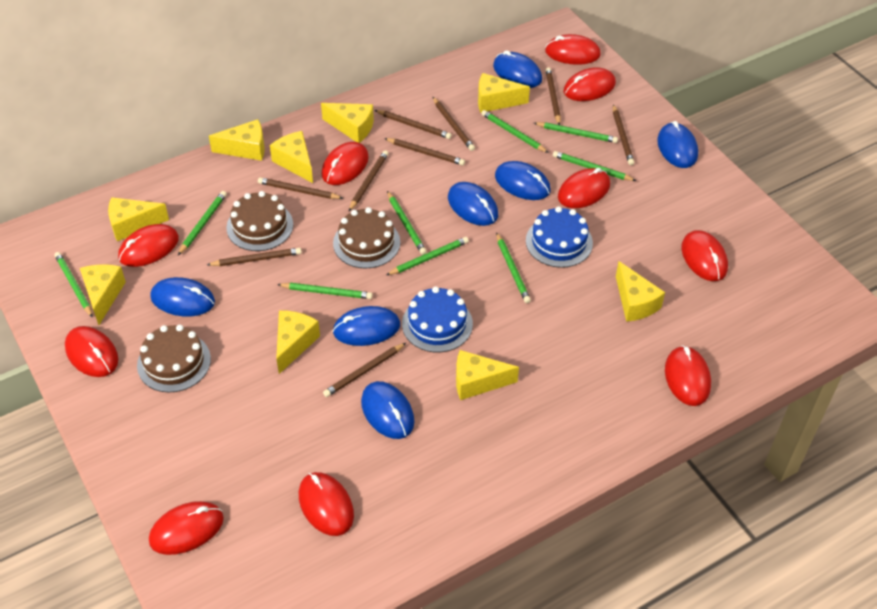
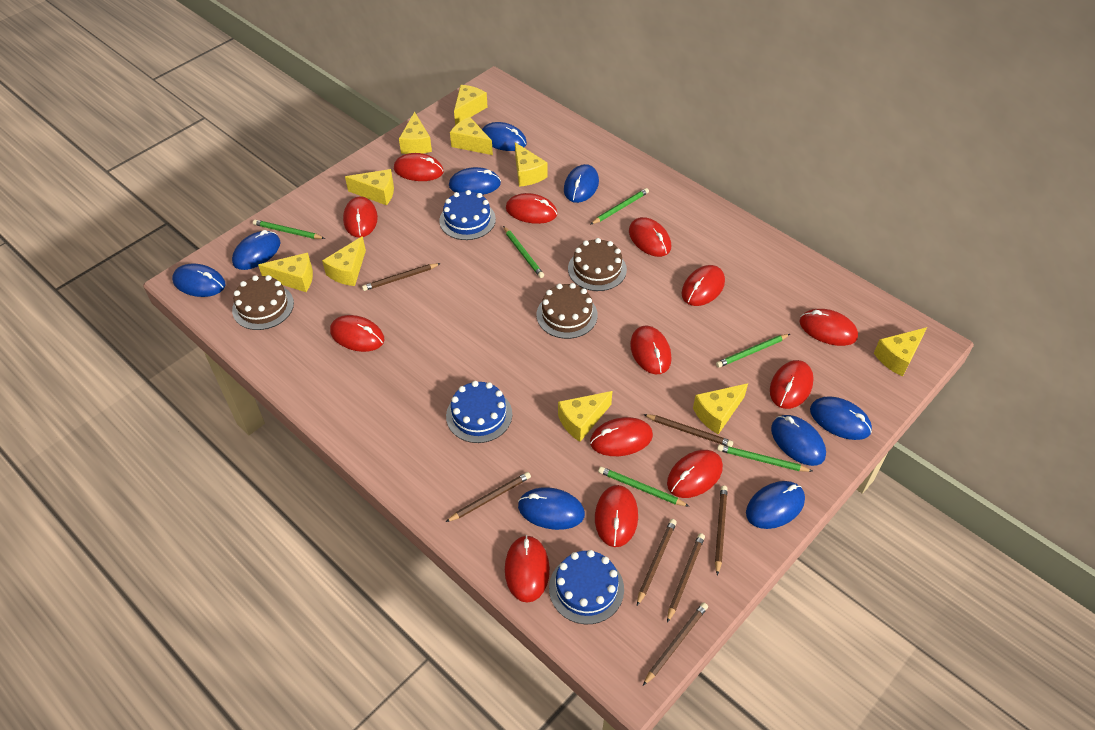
blue cake: 2 -> 3
blue mouse: 7 -> 9
brown pencil: 9 -> 7
green pencil: 9 -> 6
red mouse: 10 -> 13
yellow cheese: 9 -> 10

